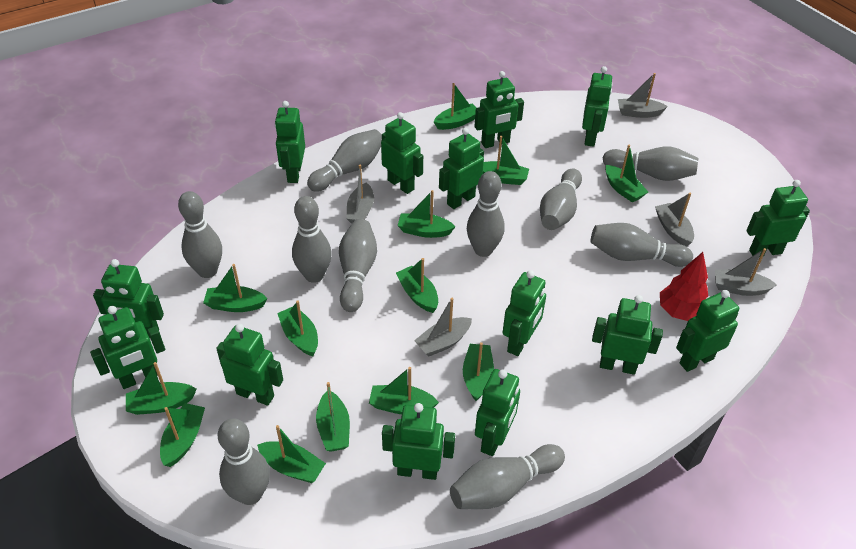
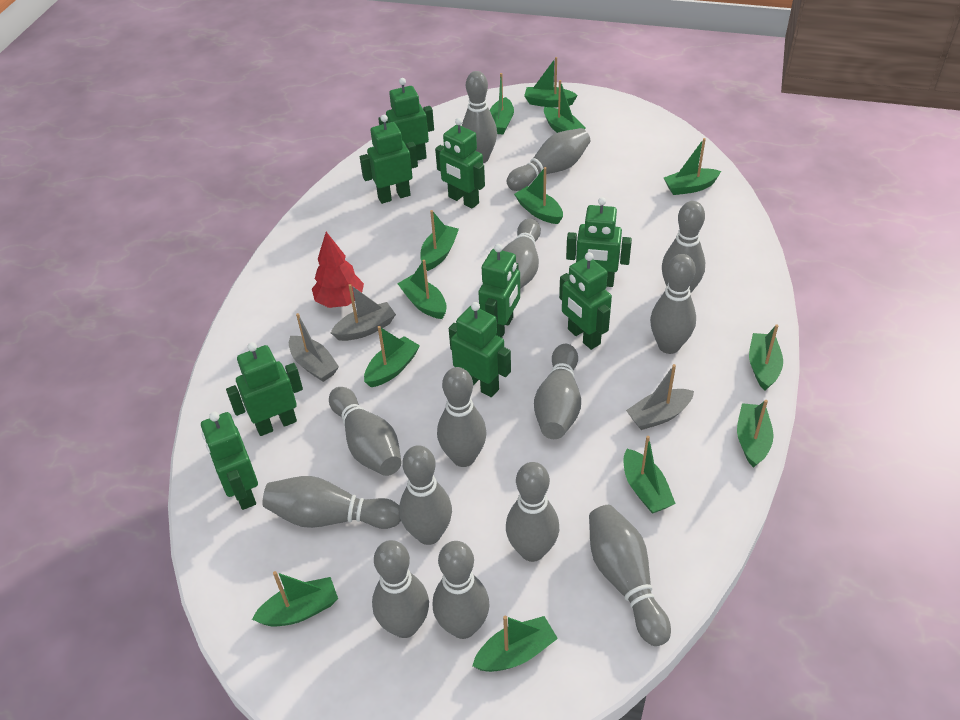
green robot: 14 -> 9
grey boat: 5 -> 3
grey bowling pin: 10 -> 14

